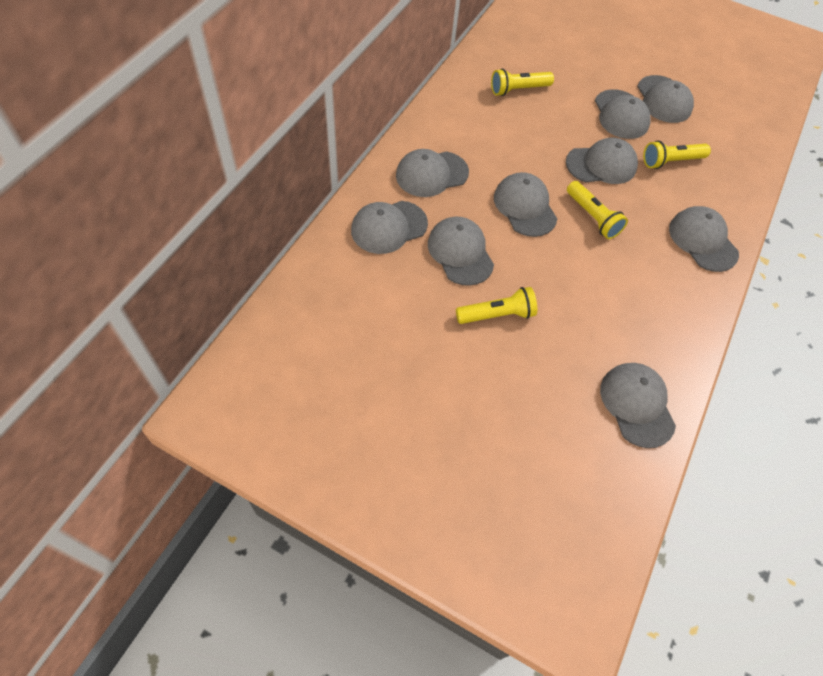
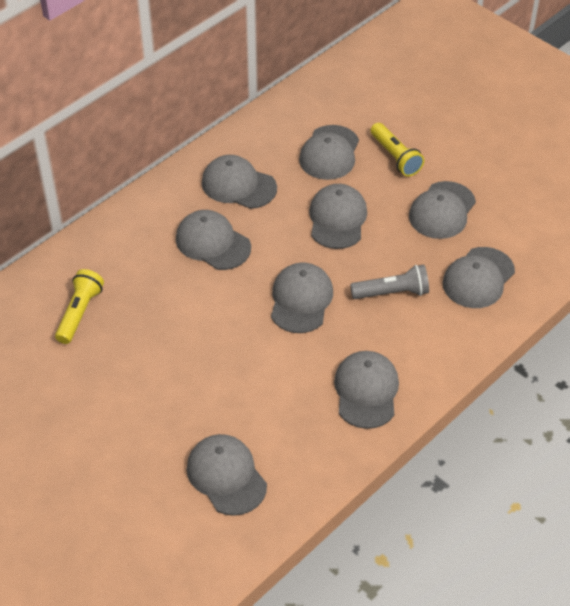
grey flashlight: 0 -> 1
yellow flashlight: 4 -> 2

